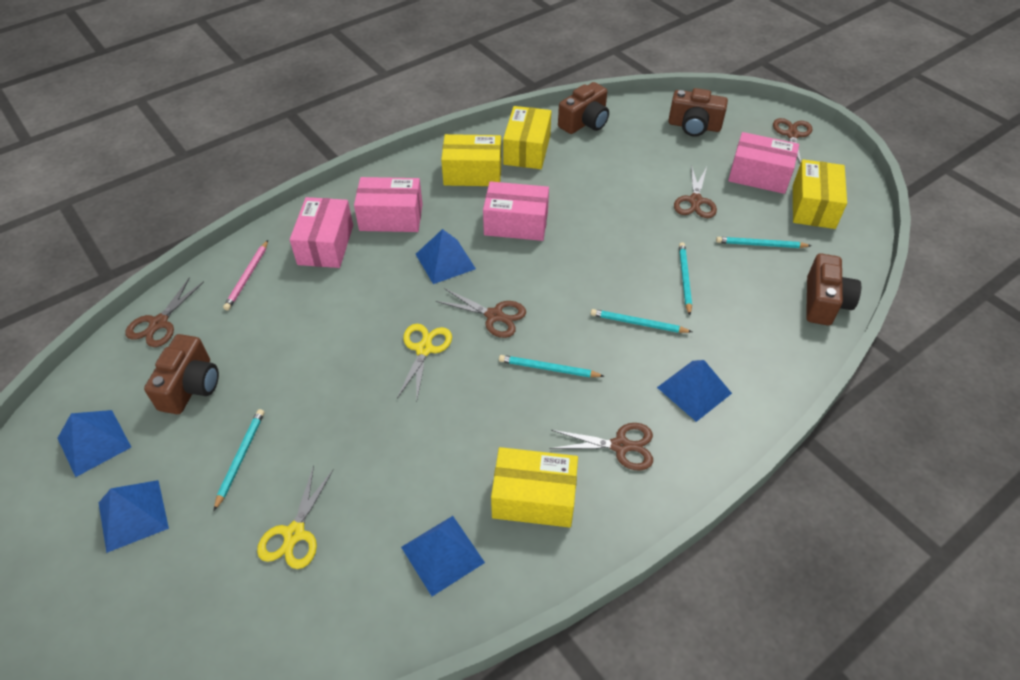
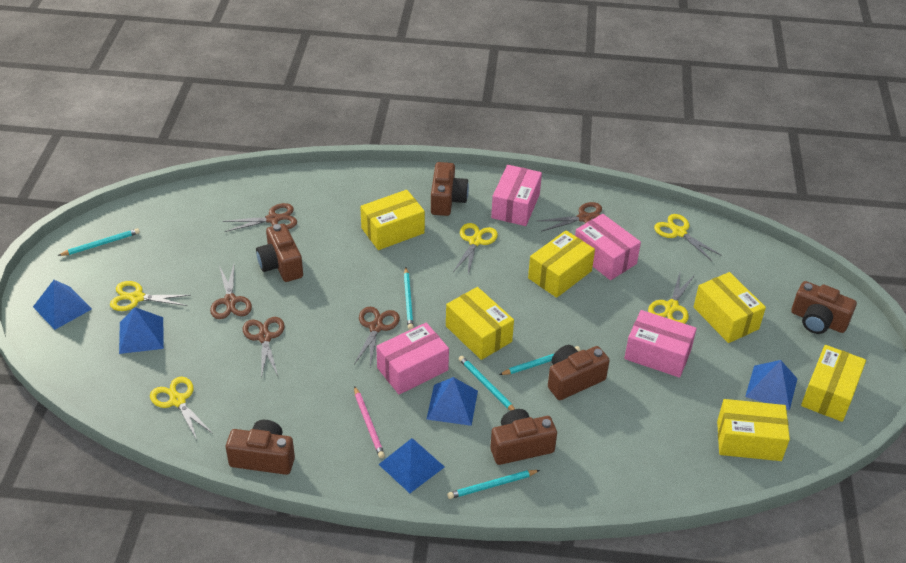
brown camera: 4 -> 6
yellow box: 4 -> 6
yellow scissors: 2 -> 5

